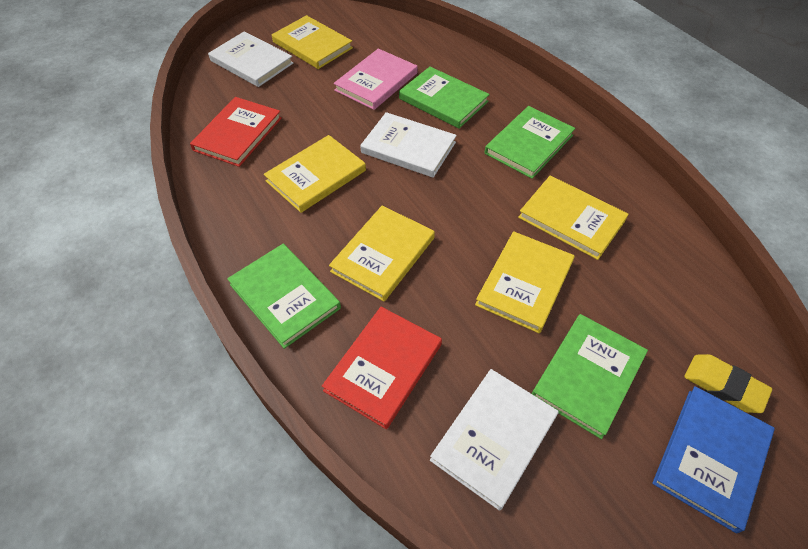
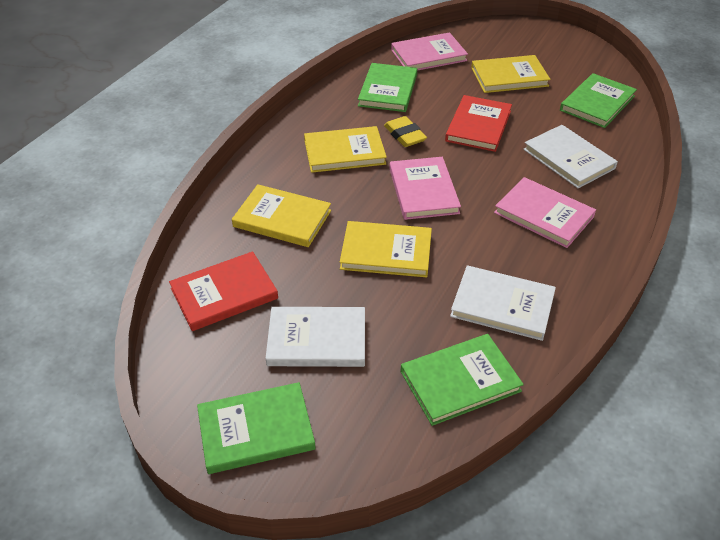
blue book: 1 -> 0
pink book: 1 -> 3
yellow book: 5 -> 4

